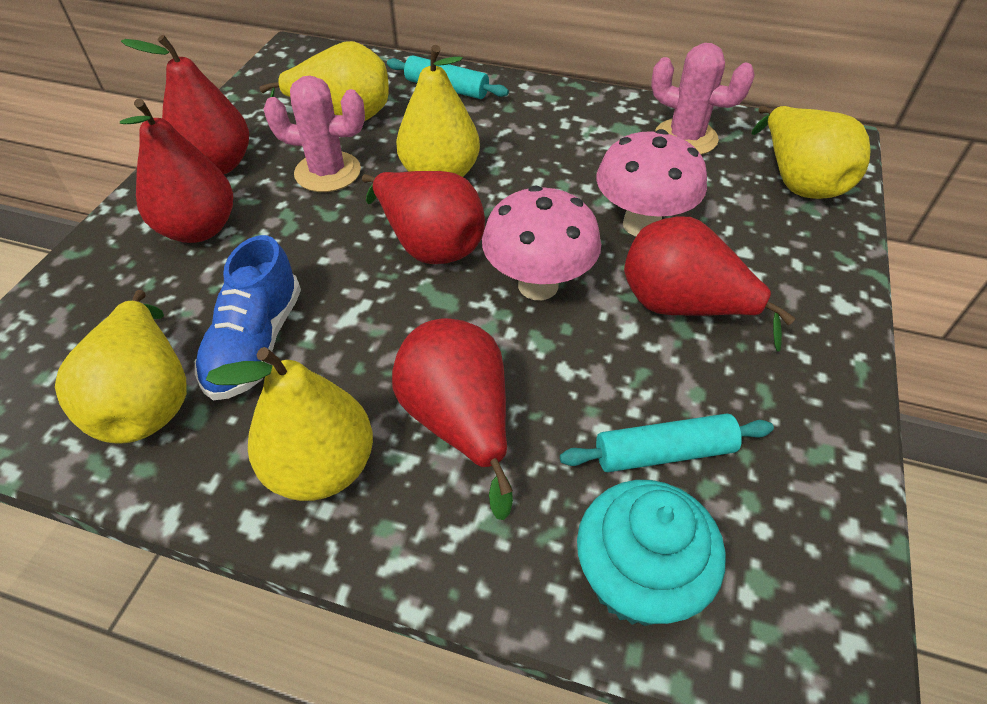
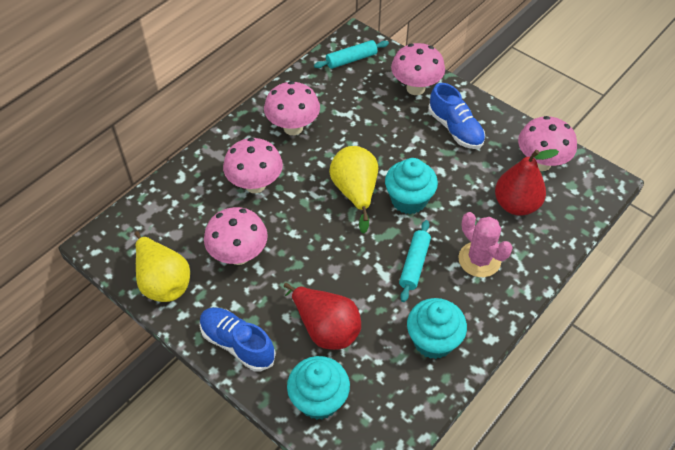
blue shoe: 1 -> 2
pink cactus: 2 -> 1
pink mushroom: 2 -> 5
red pear: 5 -> 2
turquoise cupcake: 1 -> 3
yellow pear: 5 -> 2

